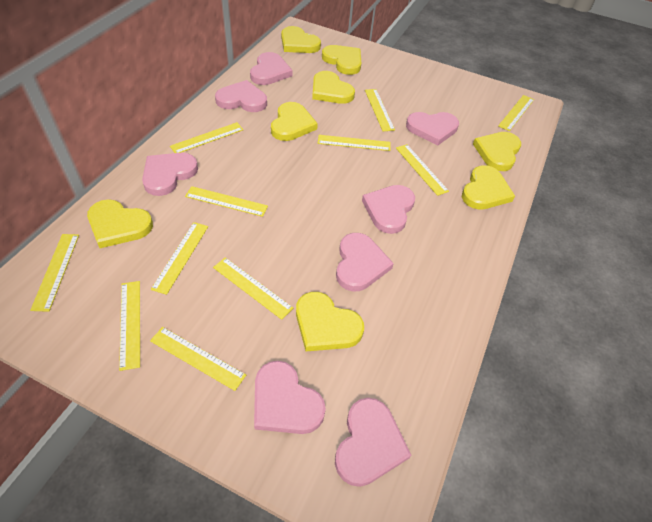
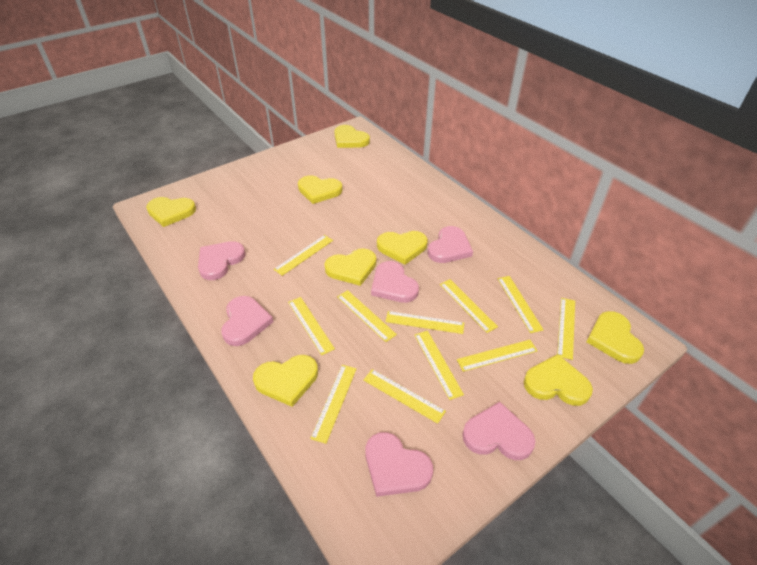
pink heart: 8 -> 6

